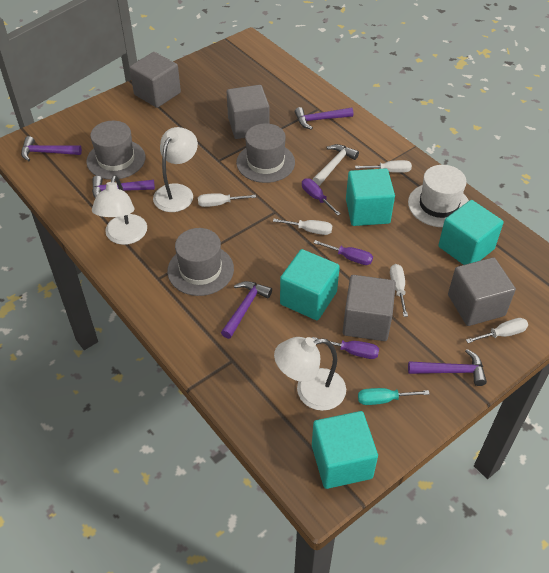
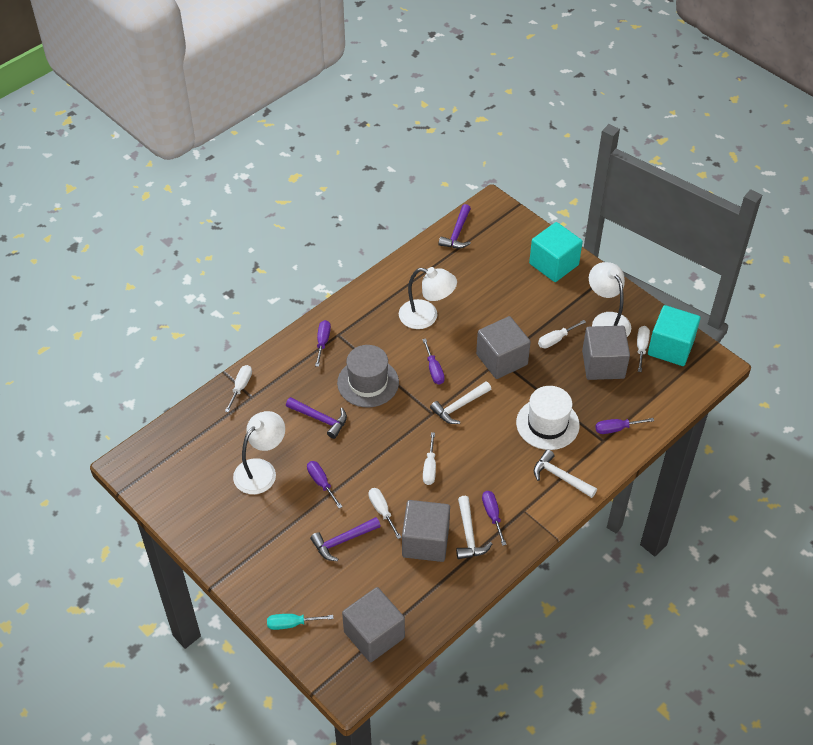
grey hat: 3 -> 1
purple hammer: 5 -> 3
purple screwdriver: 3 -> 5
turquoise cube: 4 -> 2
white hammer: 1 -> 3

